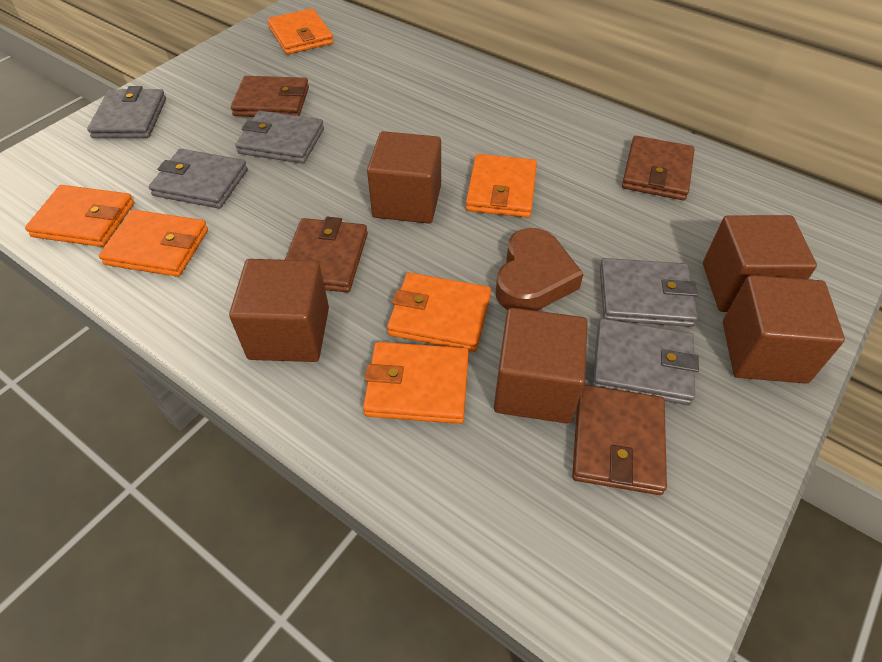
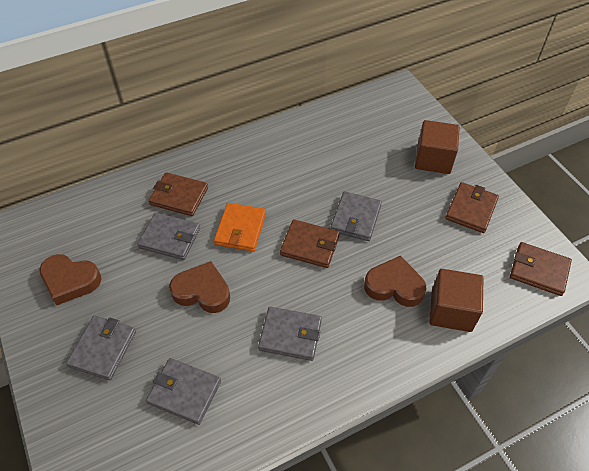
brown cube: 5 -> 2
brown heart: 1 -> 3
orange wallet: 6 -> 1

